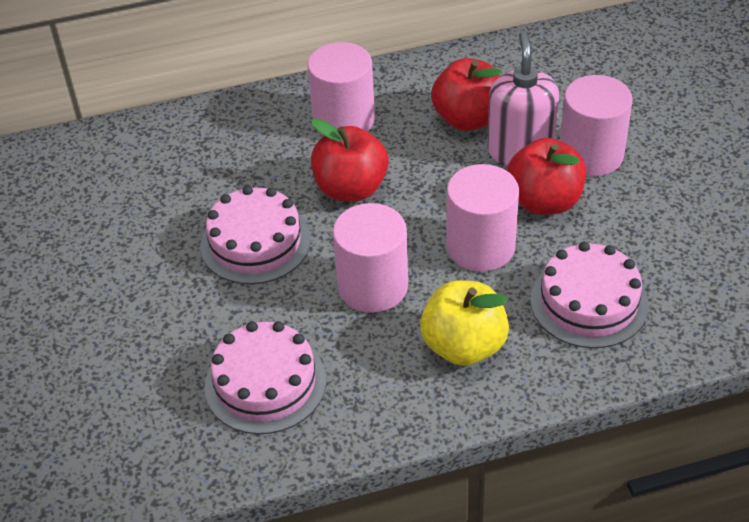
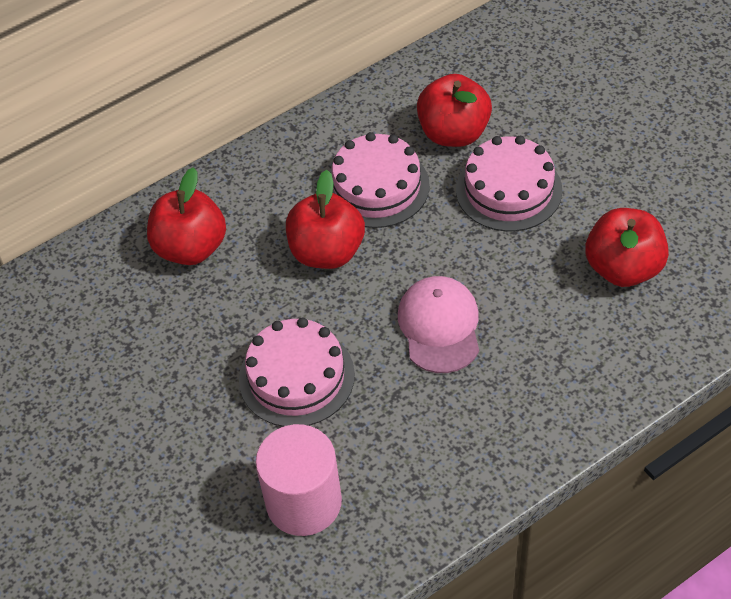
pink cap: 0 -> 1
pink cylinder: 4 -> 1
pink soap dispenser: 1 -> 0
red apple: 3 -> 4
yellow apple: 1 -> 0

